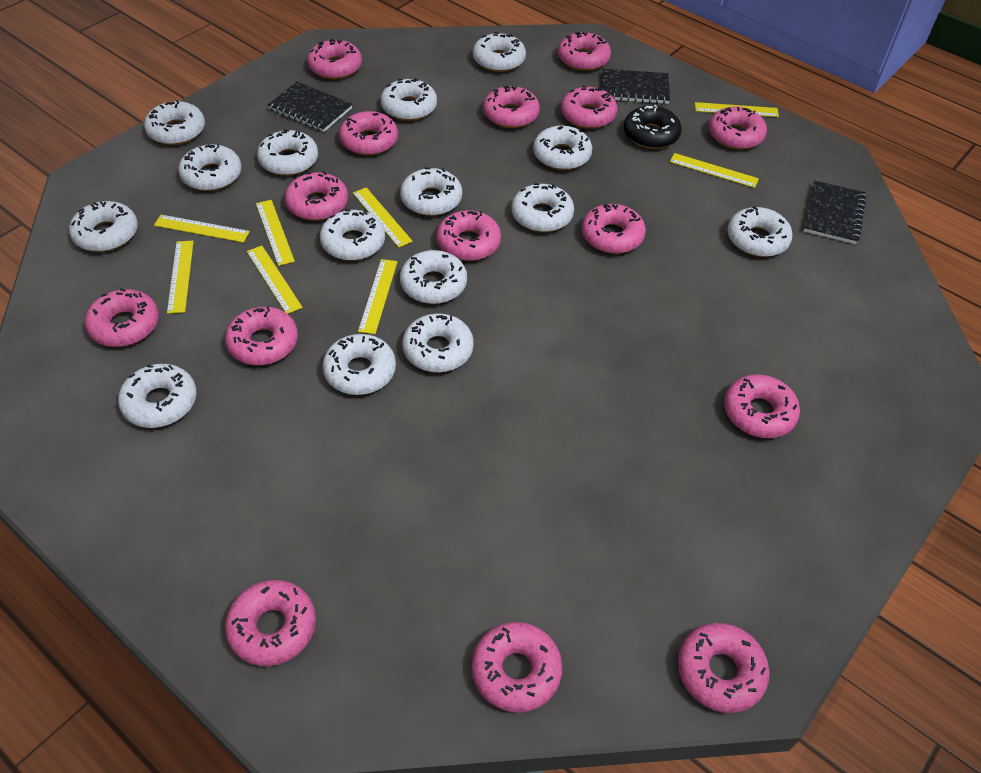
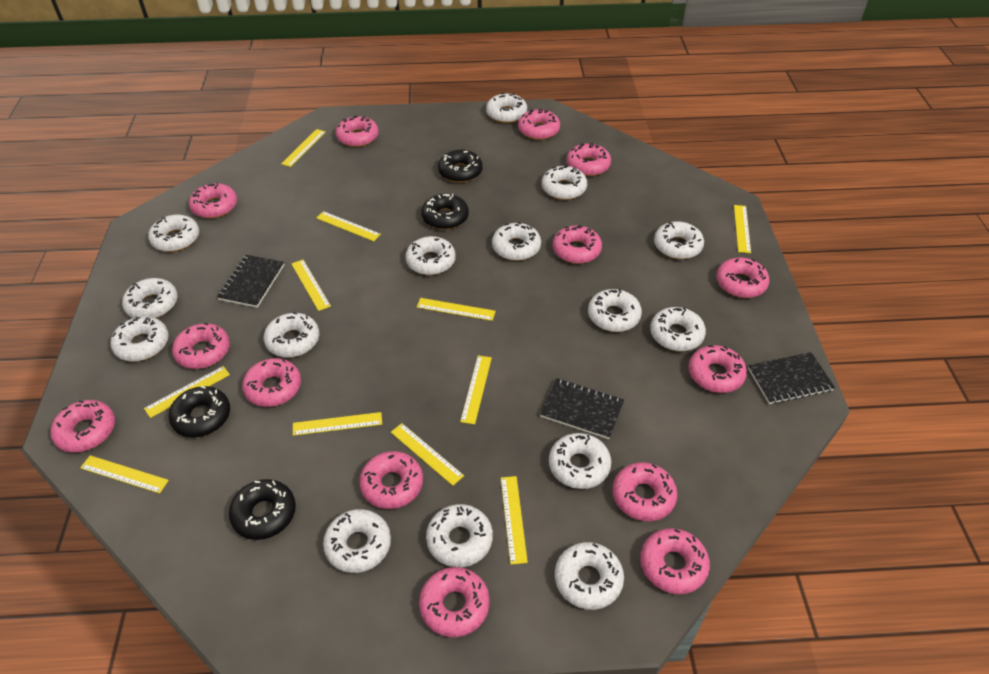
black donut: 1 -> 4
pink donut: 15 -> 14
yellow ruler: 8 -> 11

